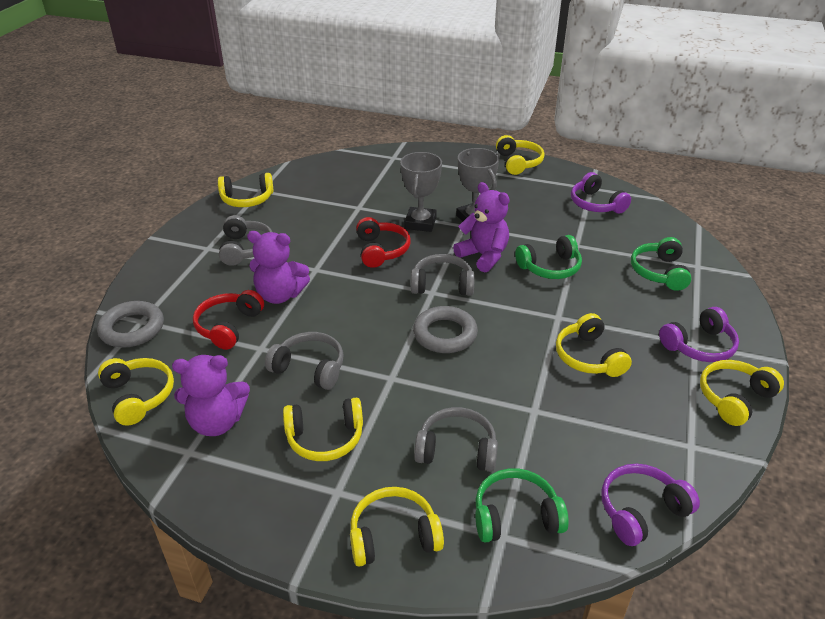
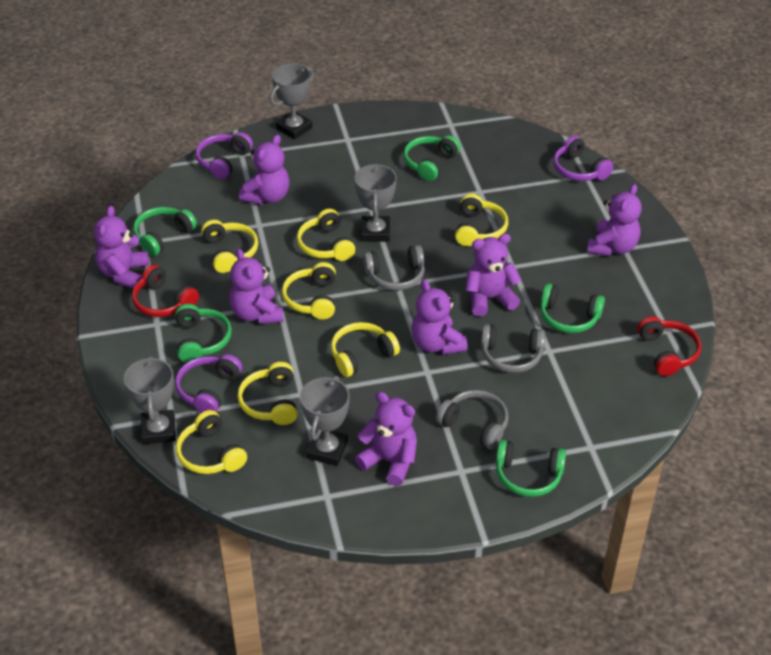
green headphones: 3 -> 5
grey headphones: 4 -> 3
grey ring: 2 -> 0
grey trophy: 2 -> 4
purple teddy bear: 3 -> 7

